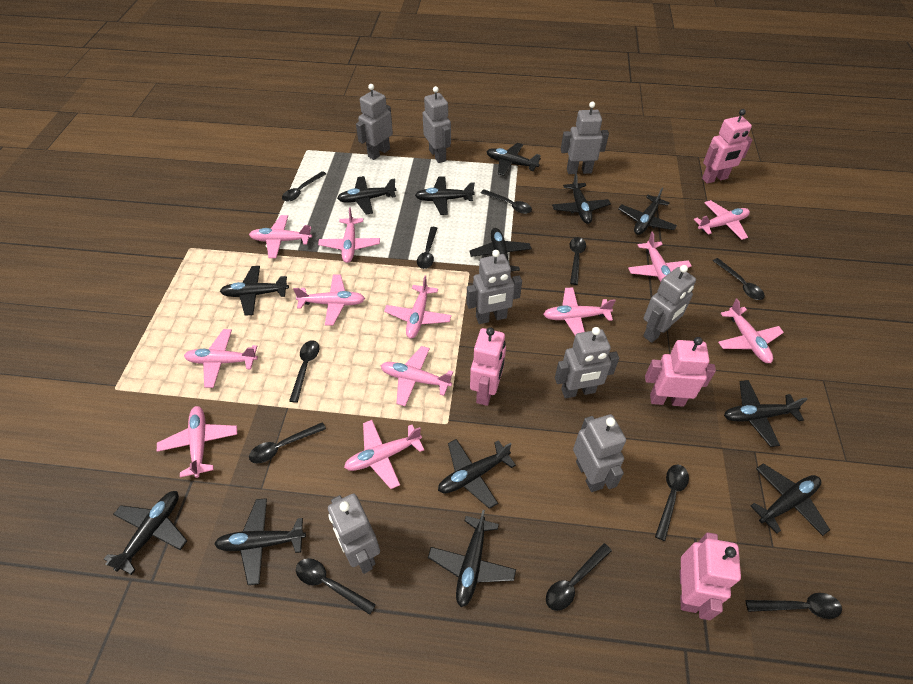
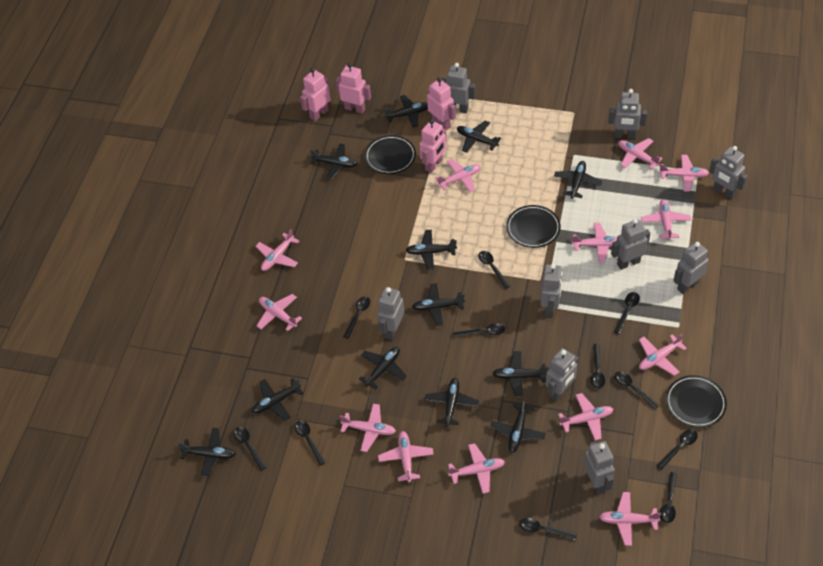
black plane: 13 -> 12
black plate: 0 -> 3
grey robot: 8 -> 9
pink plane: 12 -> 13

